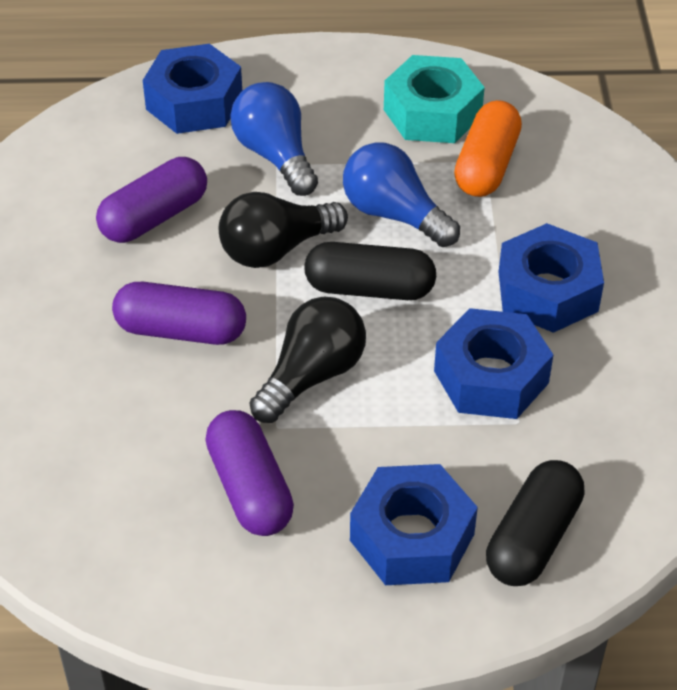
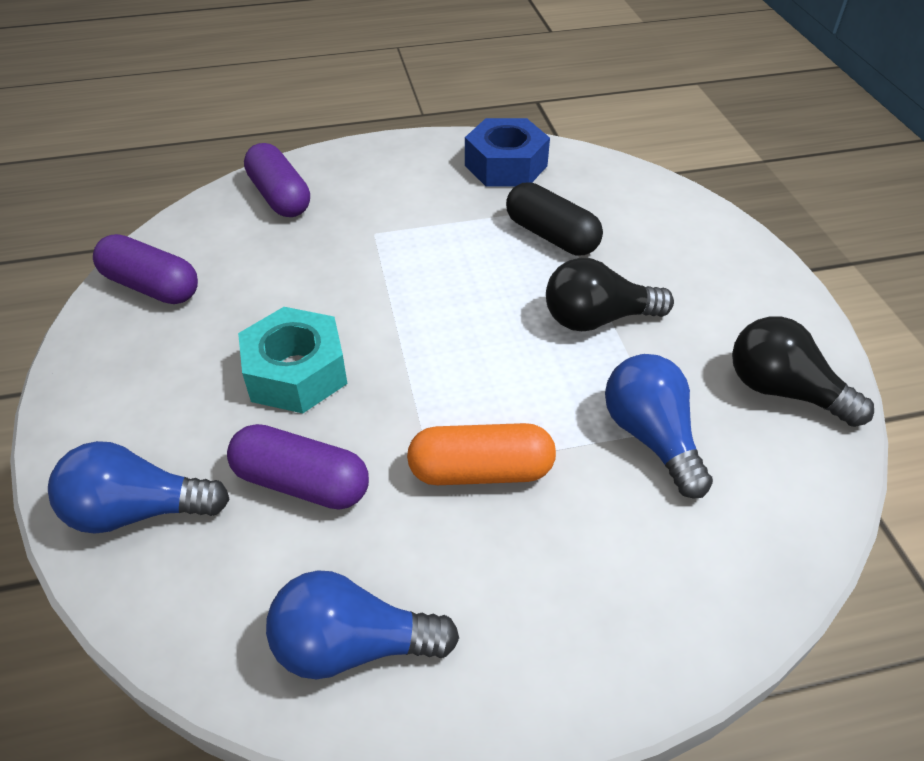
black capsule: 2 -> 1
blue light bulb: 2 -> 3
blue nut: 4 -> 1

